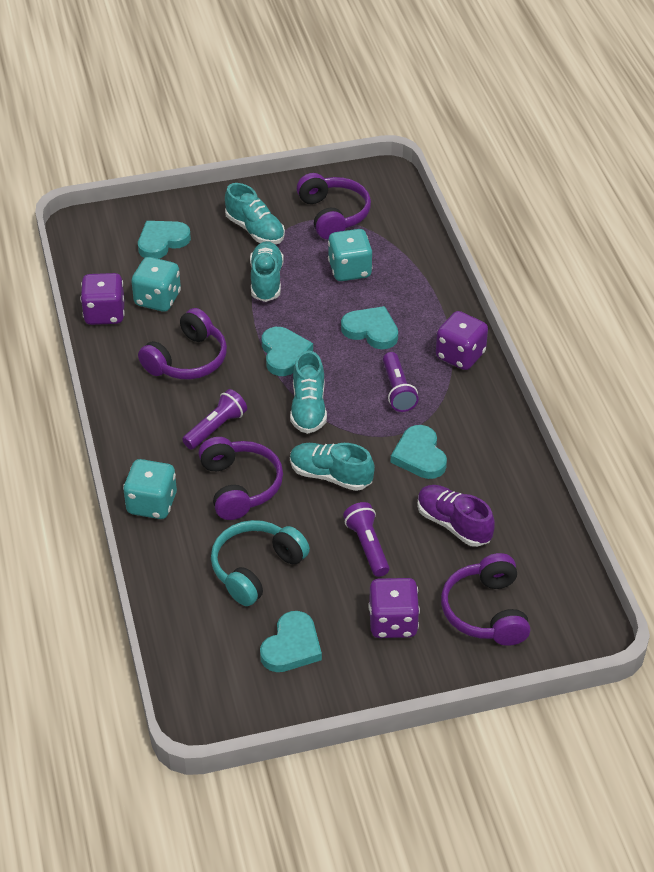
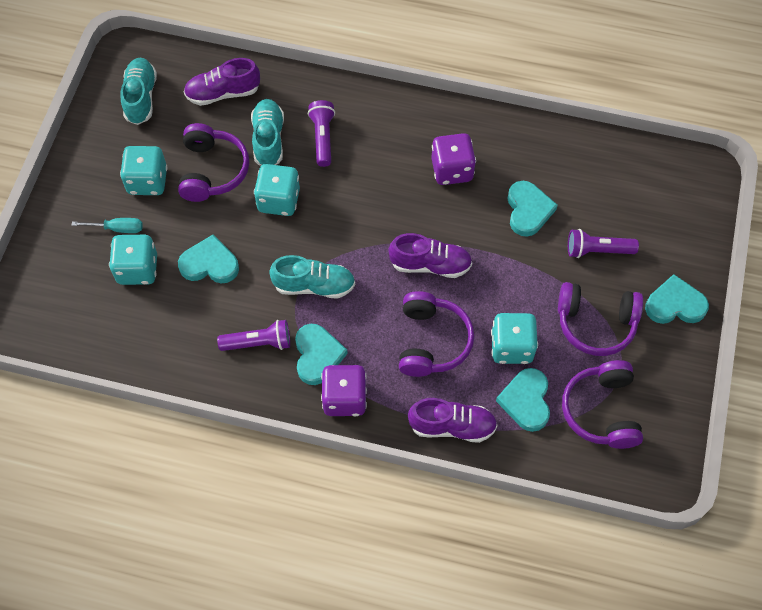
purple dice: 3 -> 2
purple shoe: 1 -> 3
turquoise dice: 3 -> 4
turquoise headphones: 1 -> 0
turquoise screwdriver: 0 -> 1
turquoise shoe: 4 -> 3

